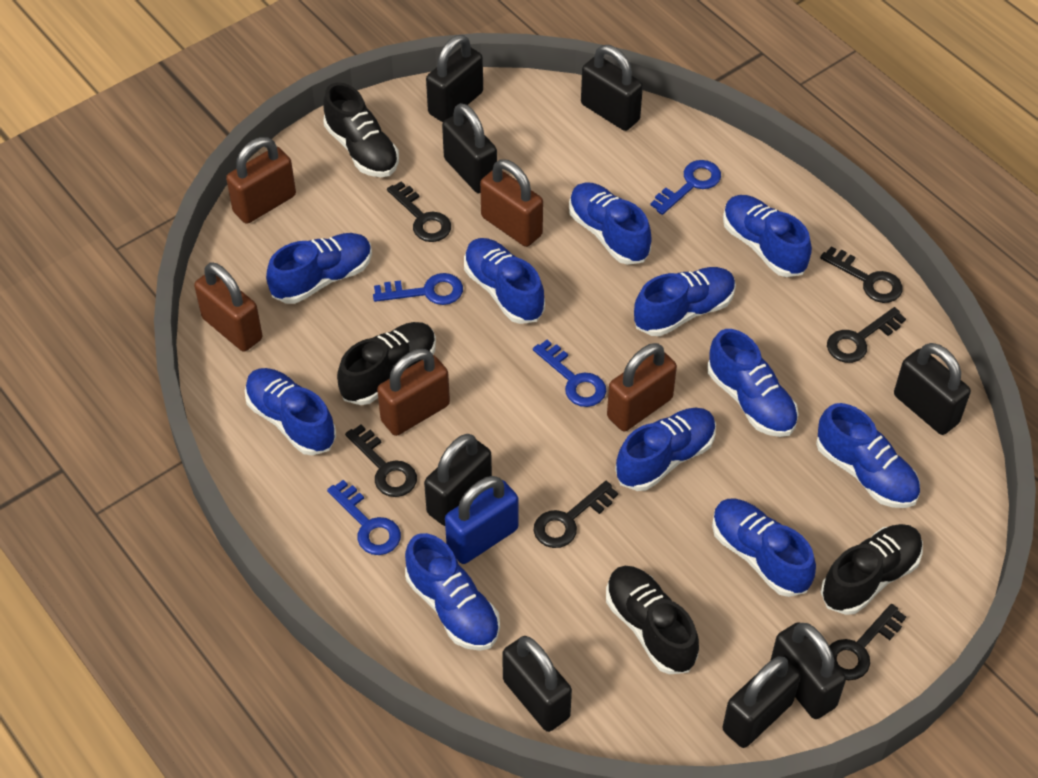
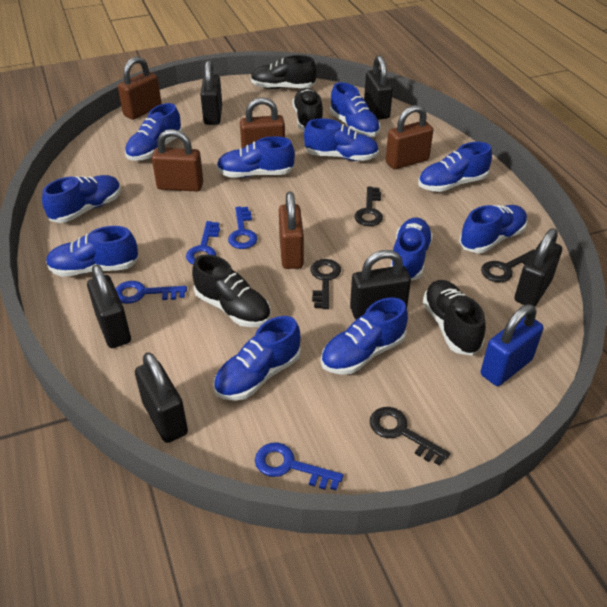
black key: 6 -> 4
black padlock: 8 -> 6

